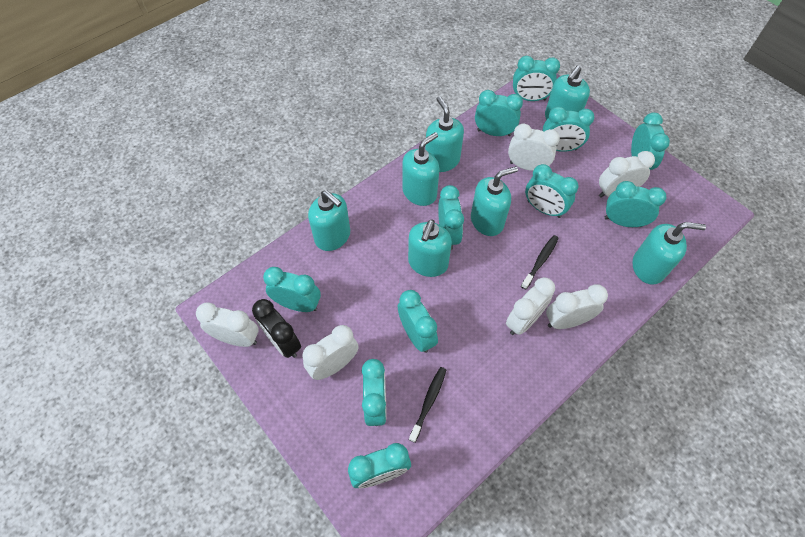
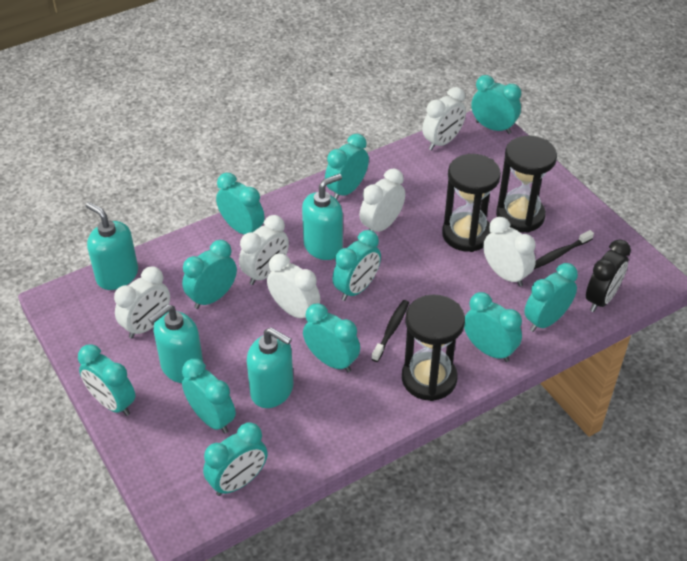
black hourglass: 0 -> 3
turquoise soap dispenser: 7 -> 4

